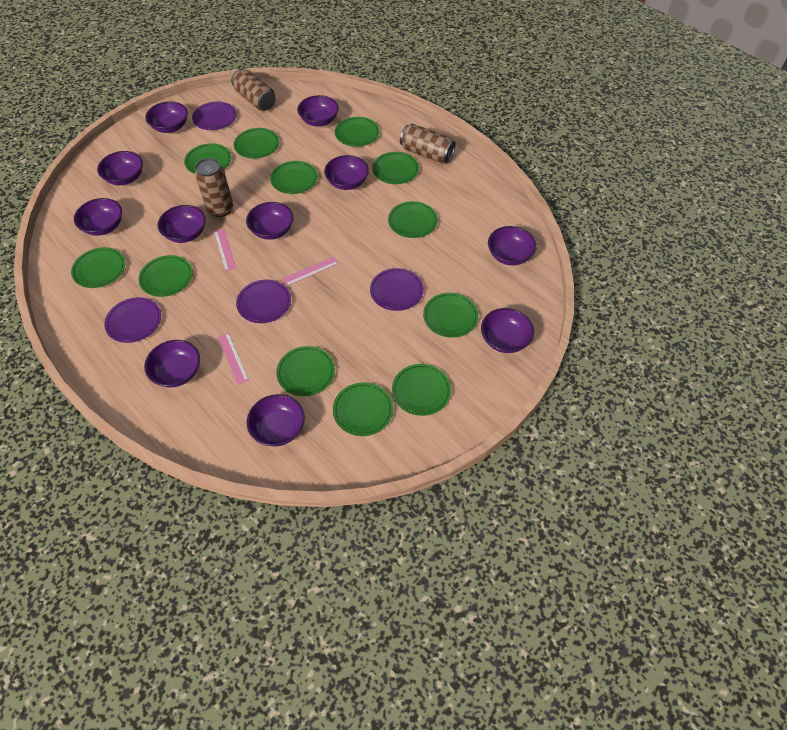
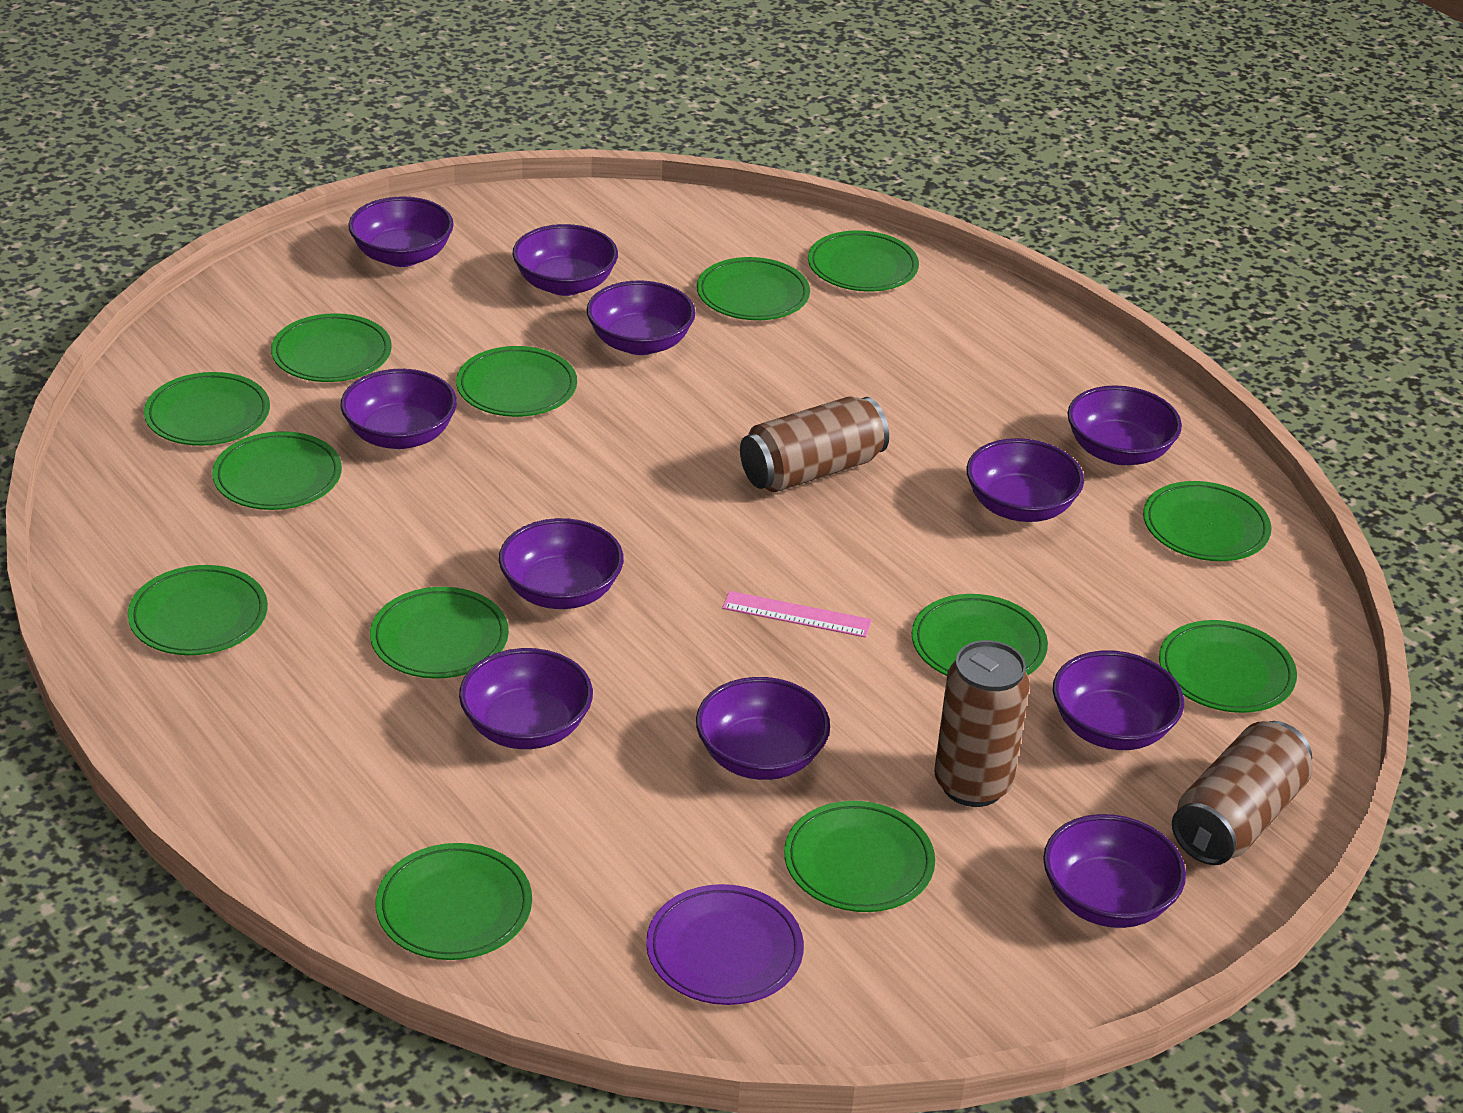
green plate: 12 -> 13
pink ruler: 3 -> 1
purple plate: 4 -> 1

